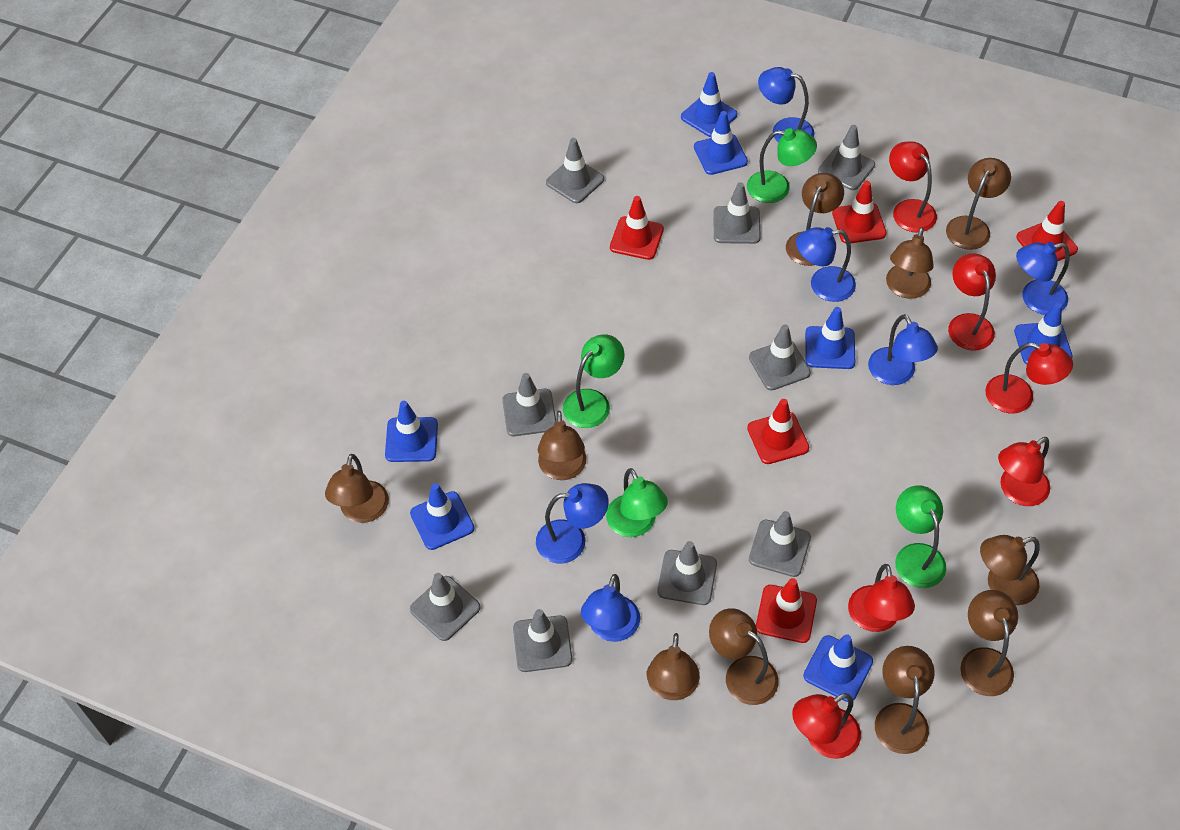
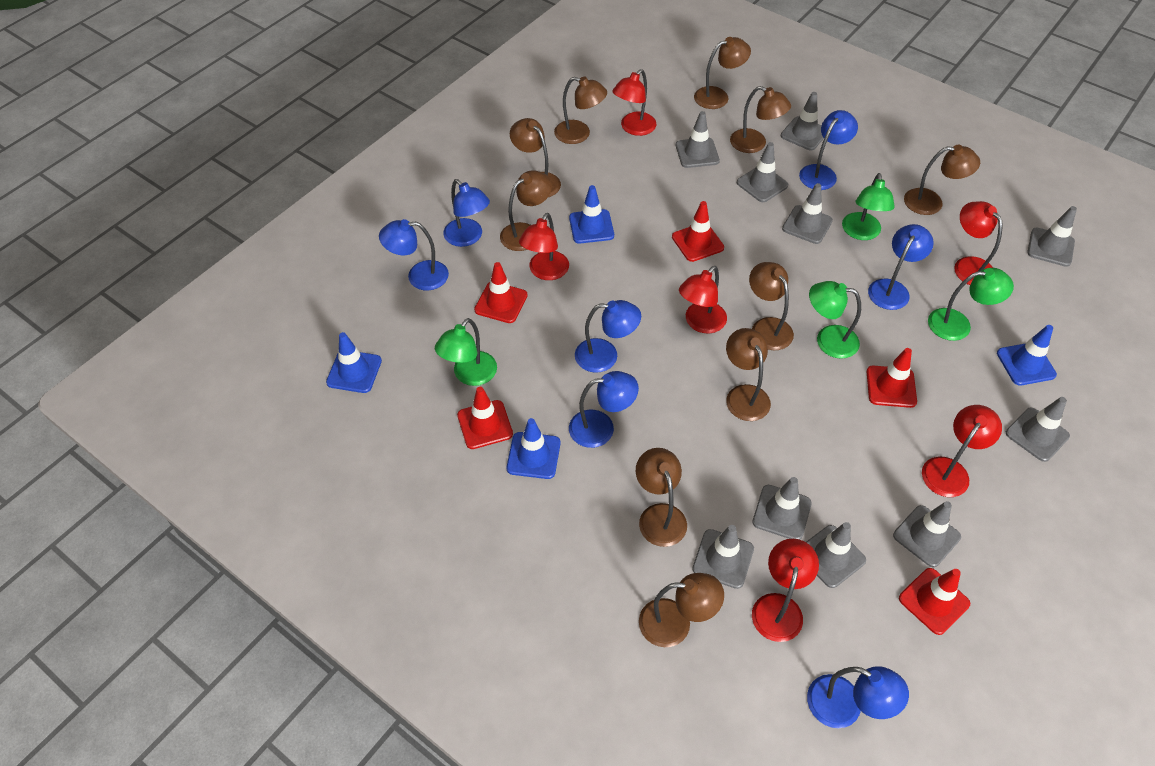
blue lamp: 6 -> 7
blue traffic cone: 7 -> 4
grey traffic cone: 9 -> 10

